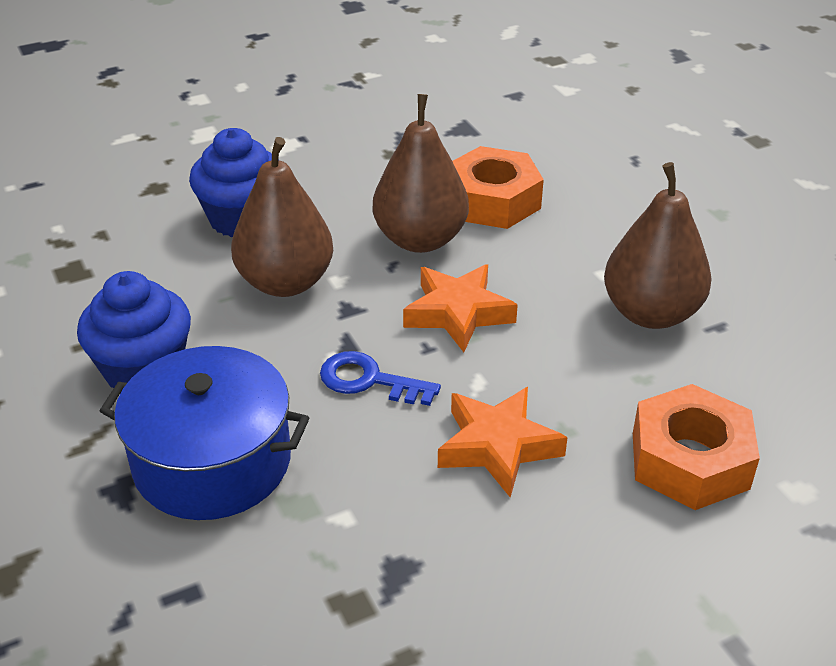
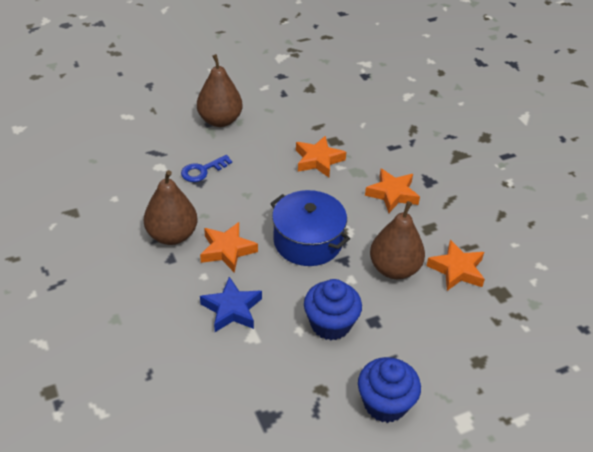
blue star: 0 -> 1
orange nut: 2 -> 0
orange star: 2 -> 4

